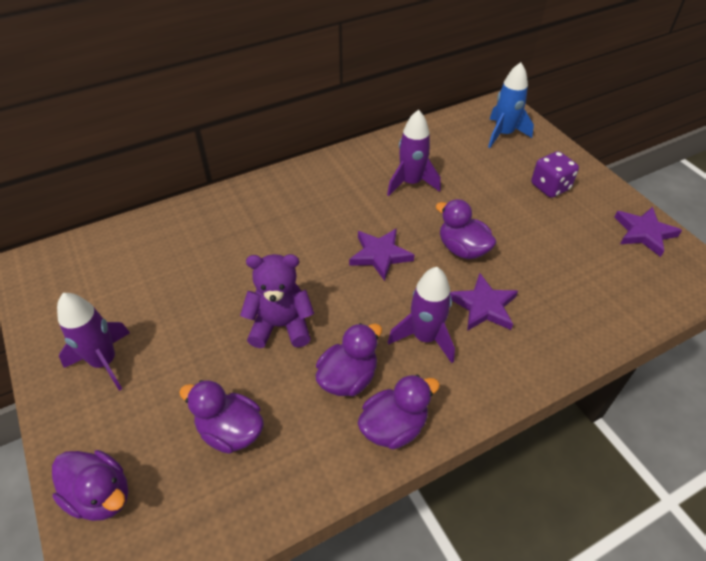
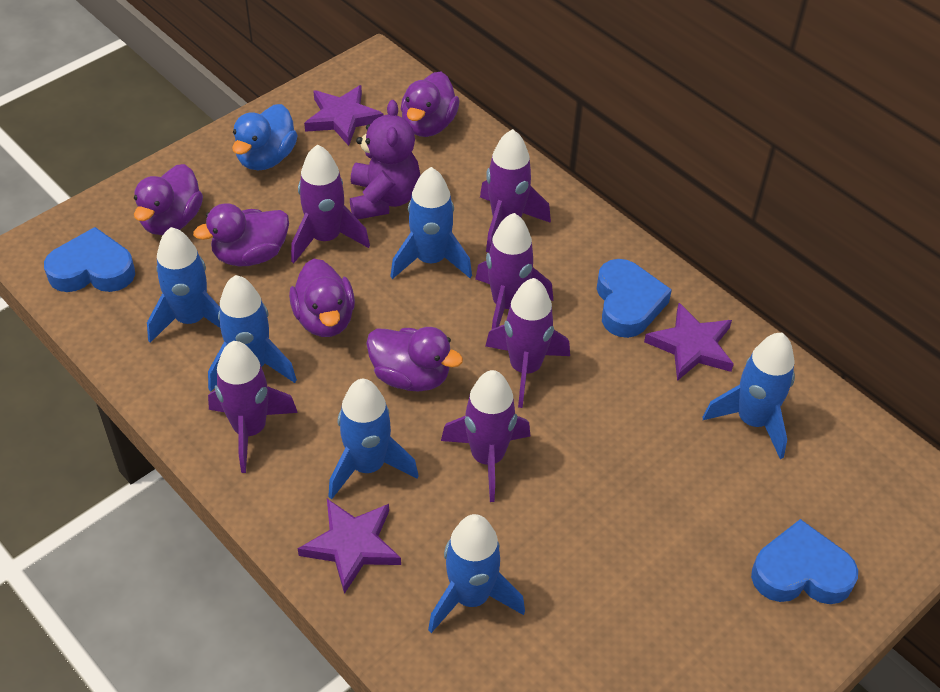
blue duck: 0 -> 1
blue heart: 0 -> 3
blue rocket: 1 -> 6
purple dice: 1 -> 0
purple rocket: 3 -> 6

